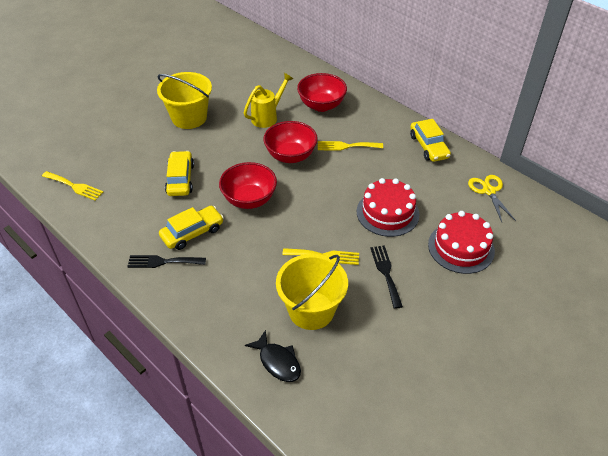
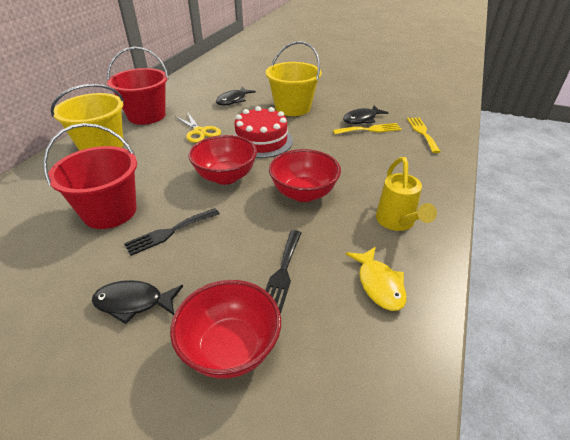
black fish: 1 -> 3
red bucket: 0 -> 2
red cake: 2 -> 1
yellow car: 3 -> 0
yellow fish: 0 -> 1
yellow fork: 3 -> 2

